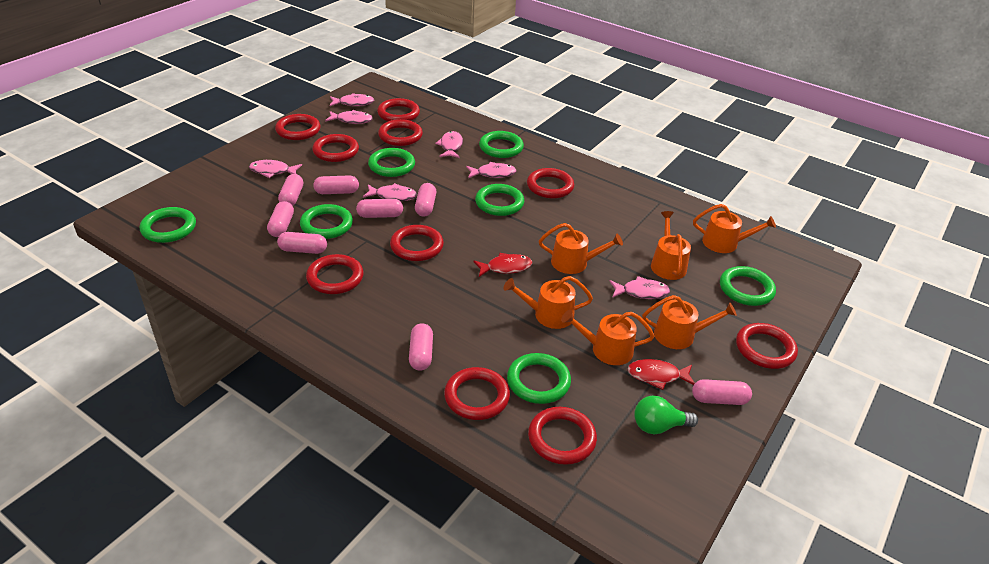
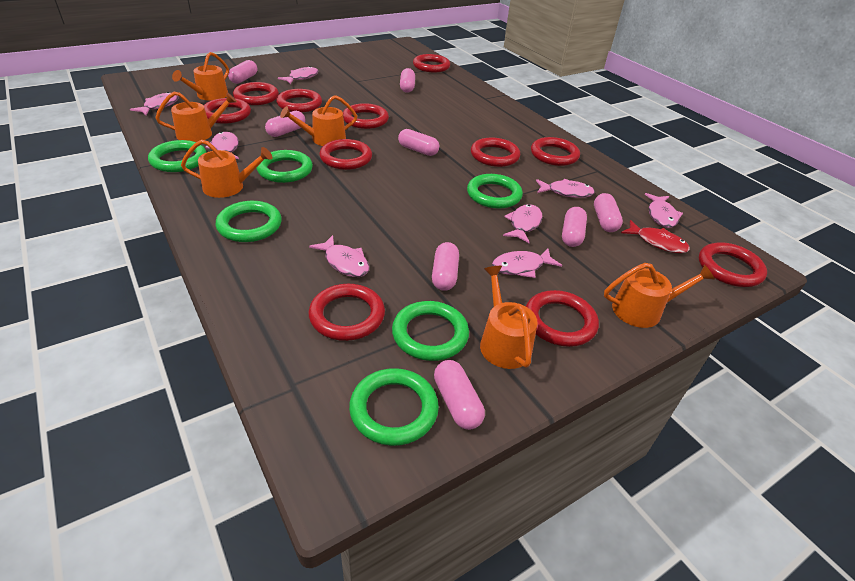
green light bulb: 1 -> 0
green ring: 7 -> 6
pink fish: 7 -> 8
red fish: 2 -> 1
red ring: 10 -> 11

